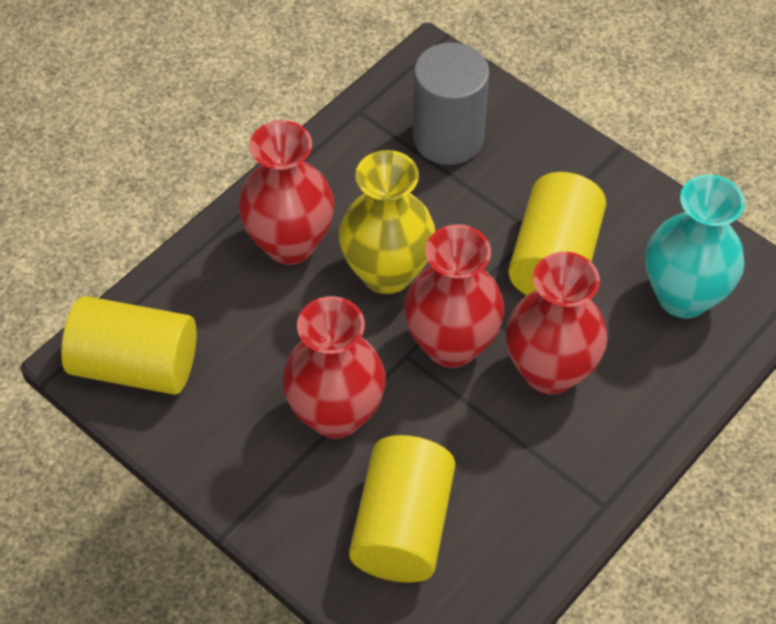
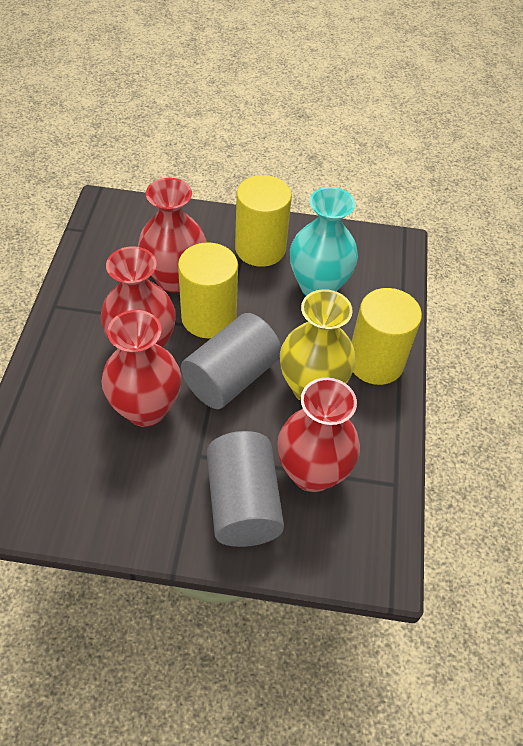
grey cylinder: 1 -> 2

